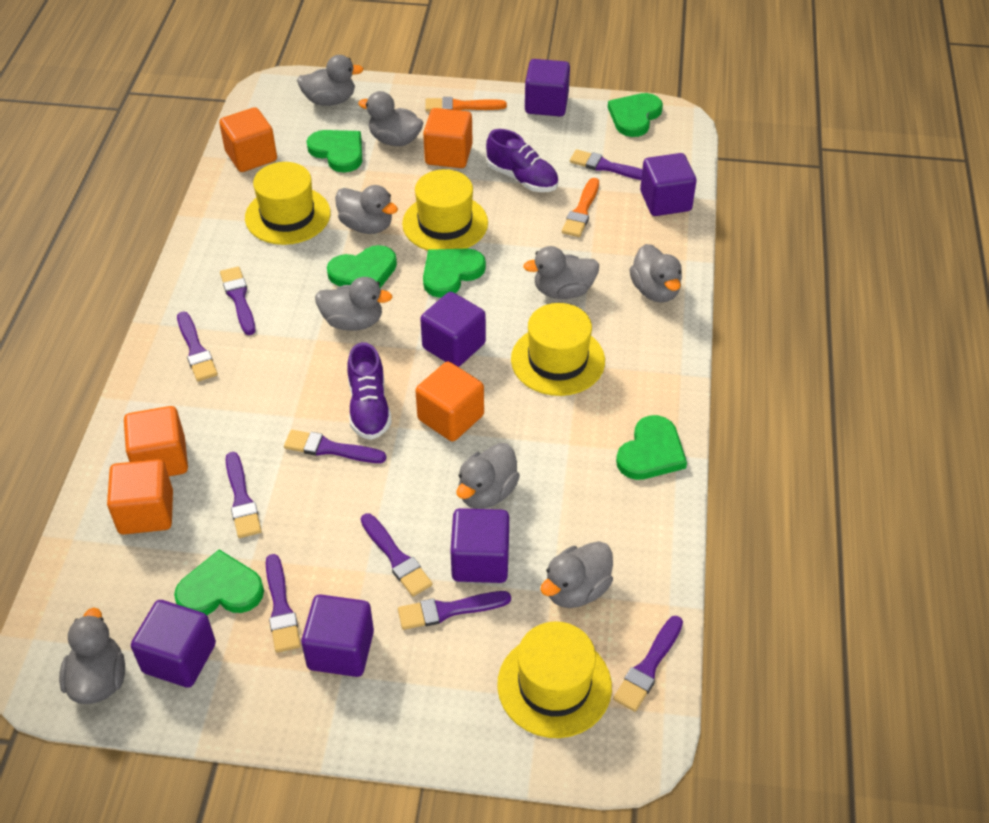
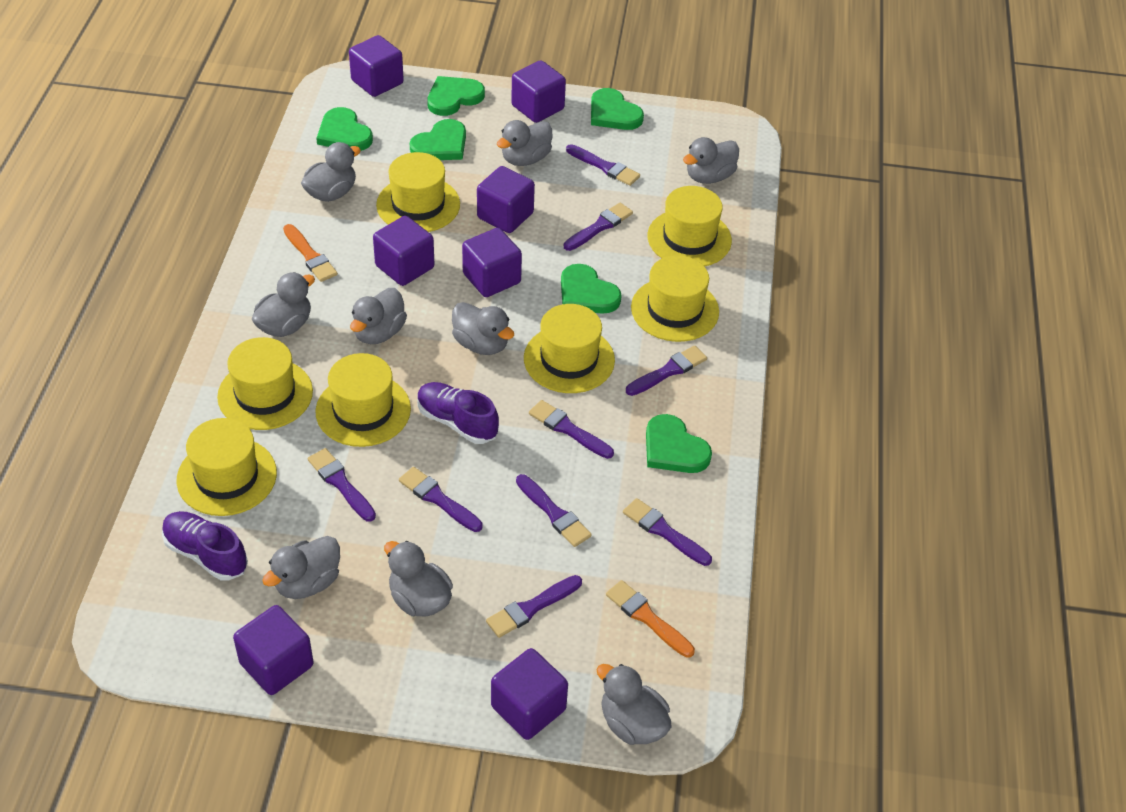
orange cube: 5 -> 0
purple cube: 6 -> 7
yellow hat: 4 -> 7

